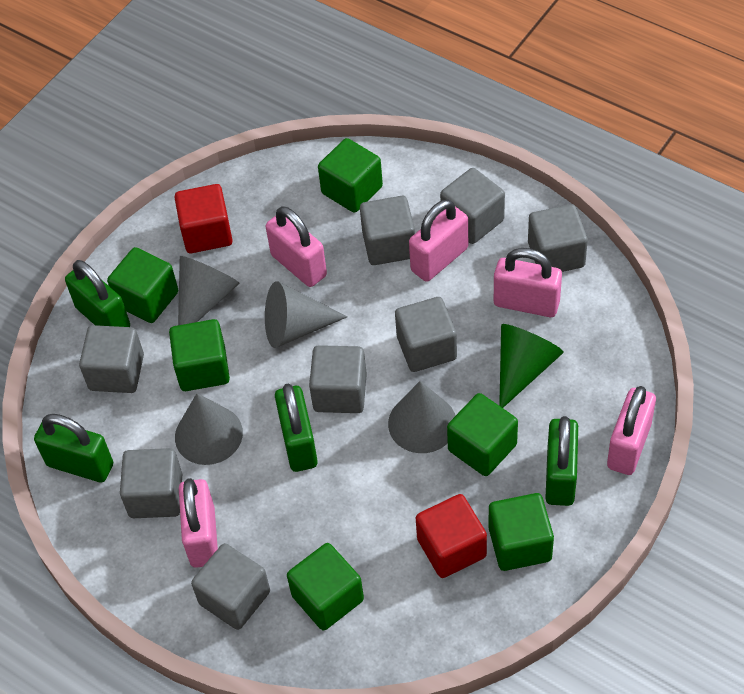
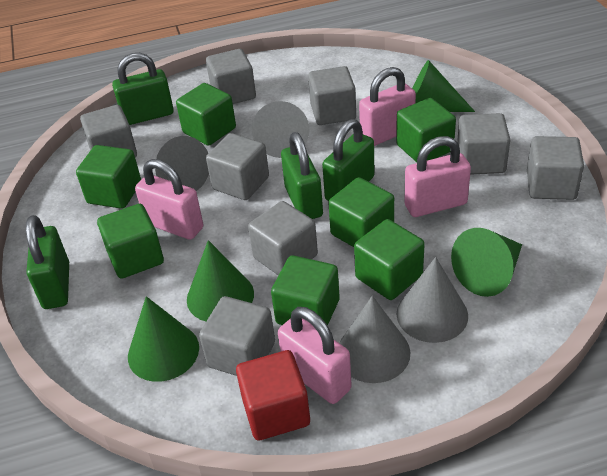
green cone: 1 -> 4
green cube: 6 -> 7
pink padlock: 5 -> 4
red cube: 2 -> 1

